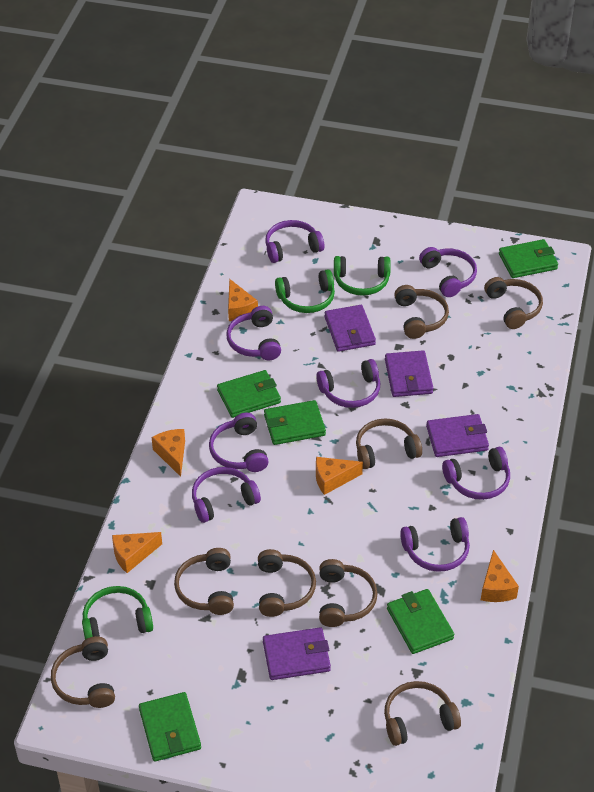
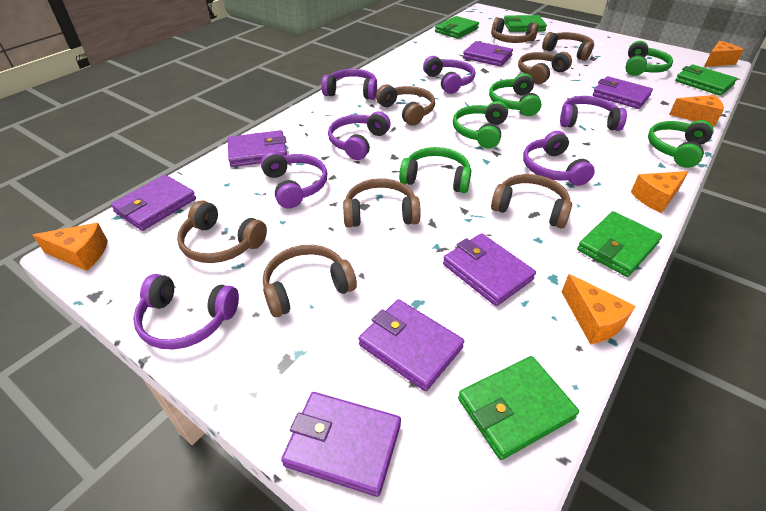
green headphones: 3 -> 5
purple headphones: 8 -> 7
purple wallet: 4 -> 7

